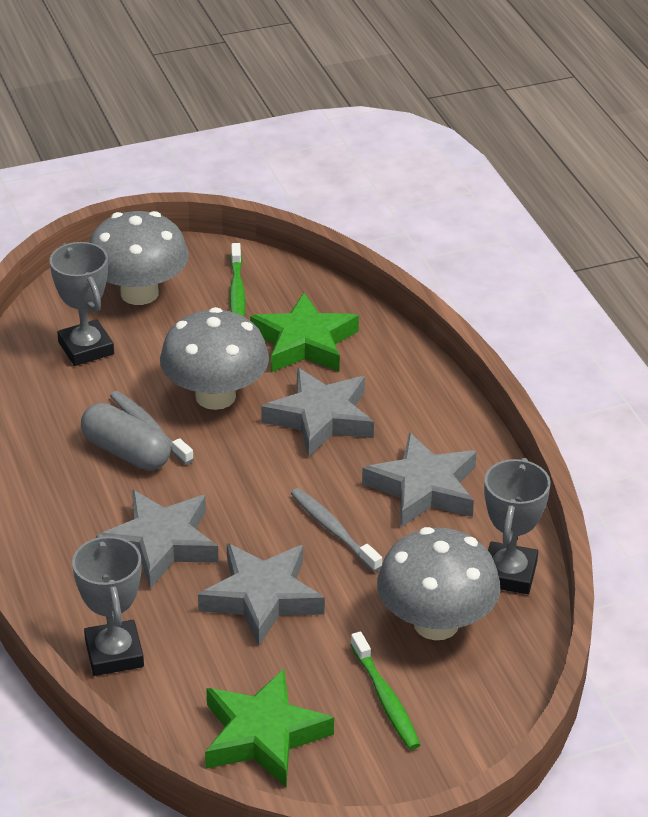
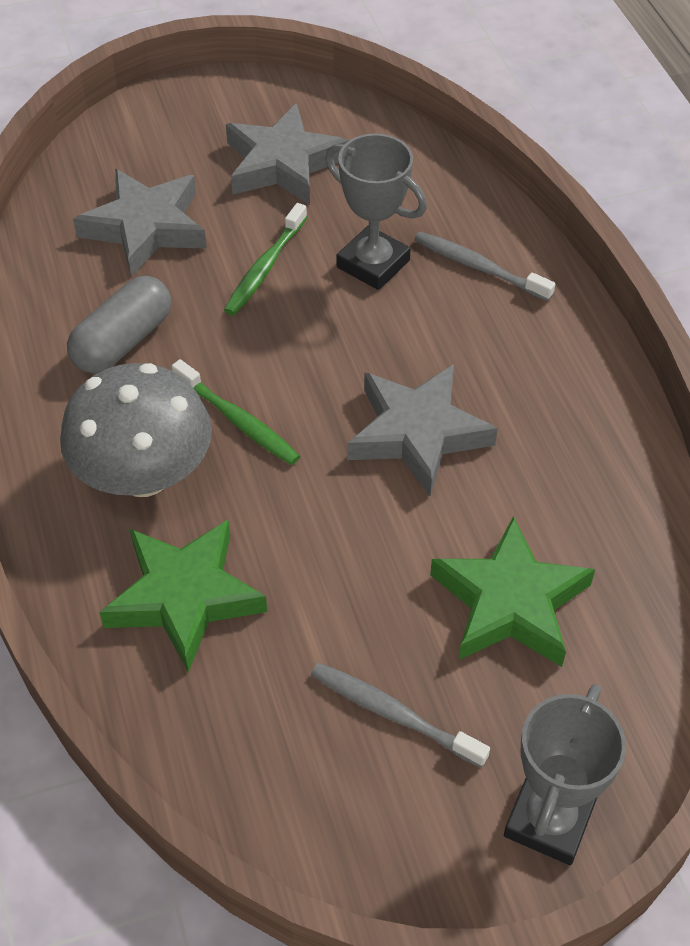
grey mushroom: 3 -> 1
grey star: 4 -> 3
grey trophy: 3 -> 2

